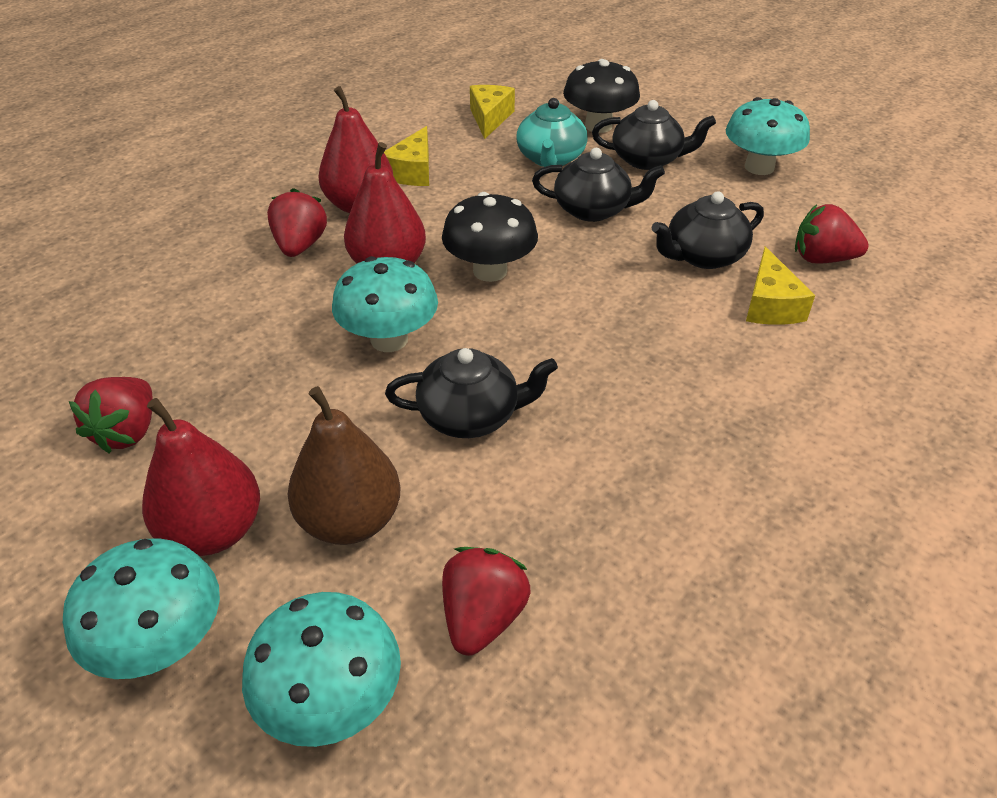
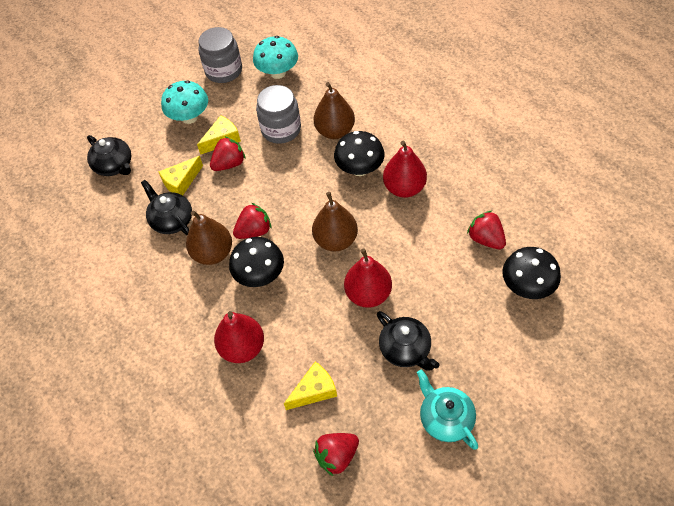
black mushroom: 2 -> 3
black teapot: 4 -> 3
brown pear: 1 -> 3
grey jar: 0 -> 2
turquoise mushroom: 4 -> 2

